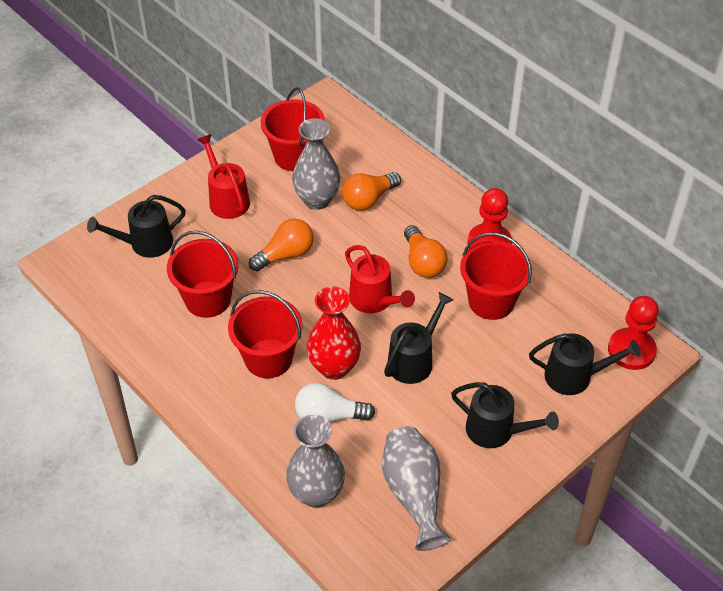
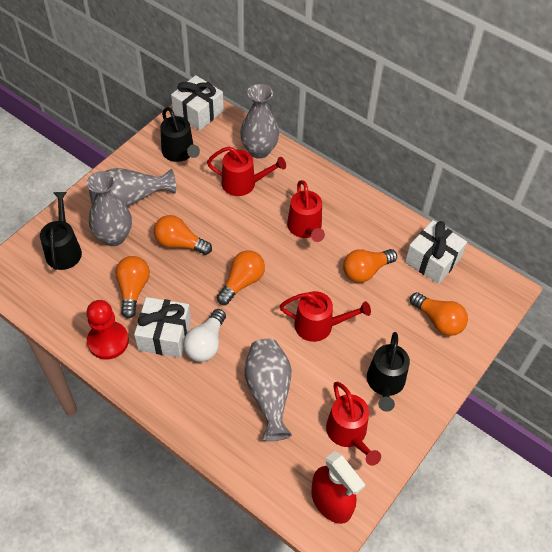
black watering can: 4 -> 3
grey vase: 3 -> 4
orange light bulb: 3 -> 5
red bucket: 4 -> 0
red pawn: 2 -> 1
red spray bottle: 0 -> 1
red vase: 1 -> 0
red watering can: 2 -> 4
white gift: 0 -> 3

